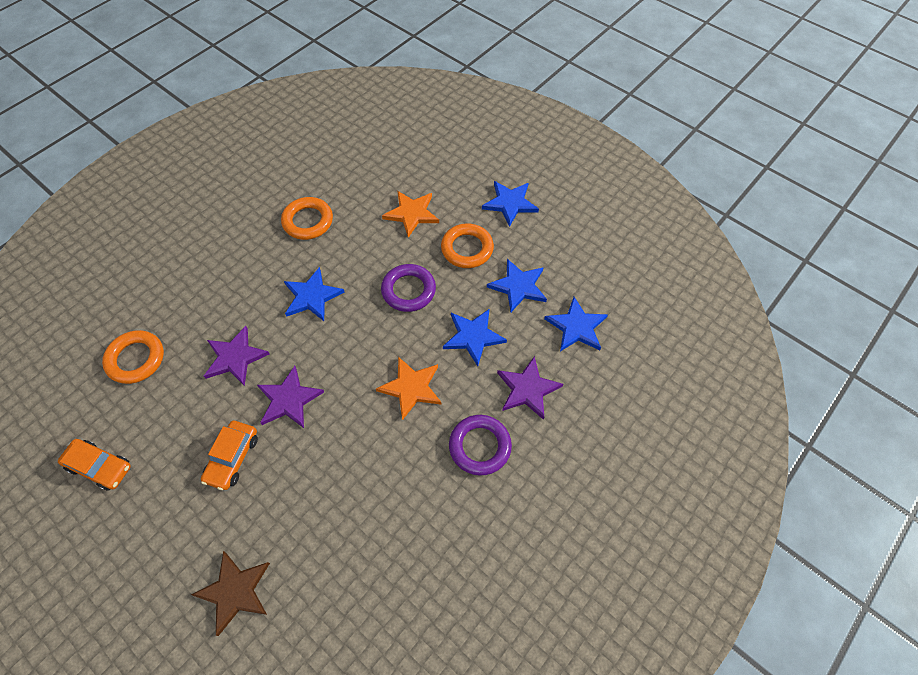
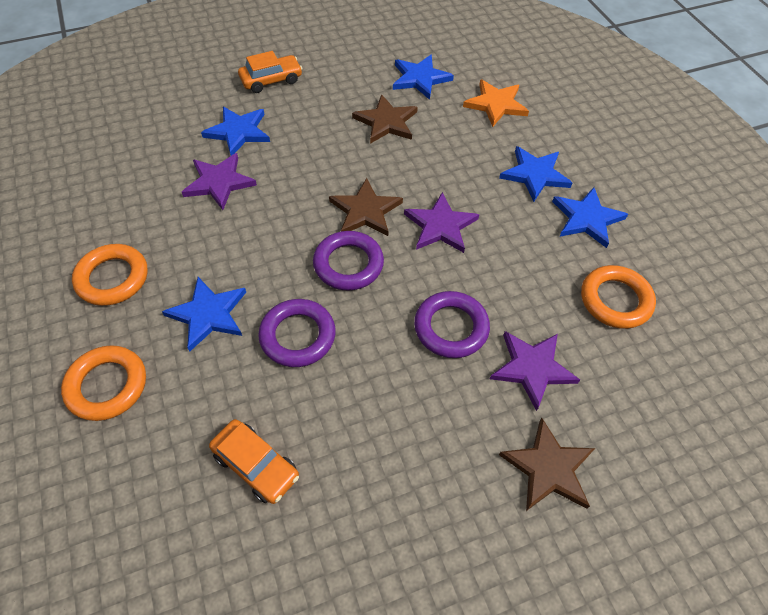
brown star: 1 -> 3
orange star: 2 -> 1
purple ring: 2 -> 3

